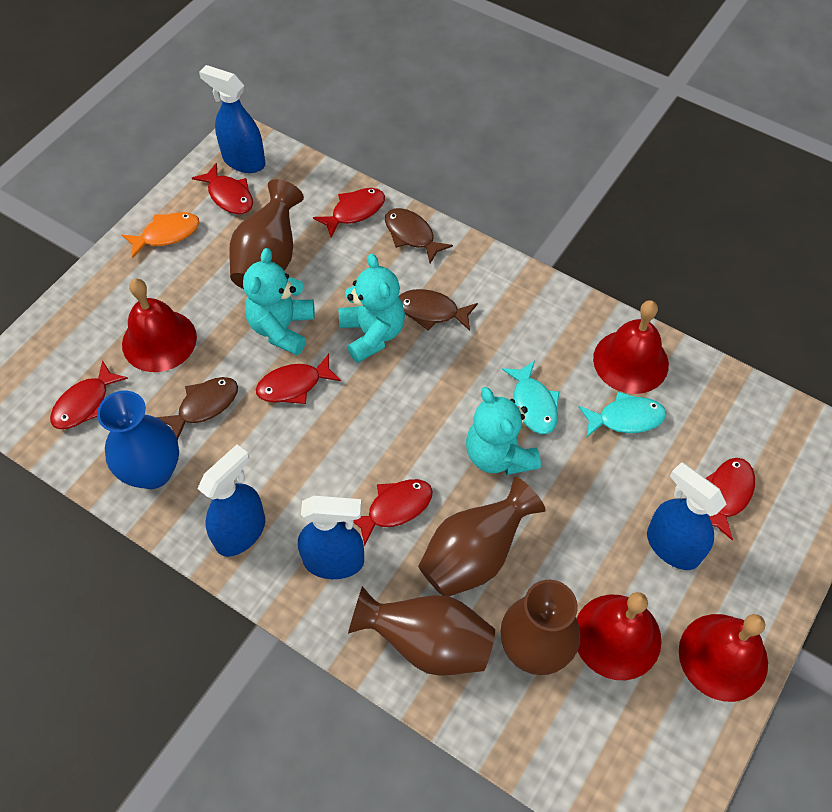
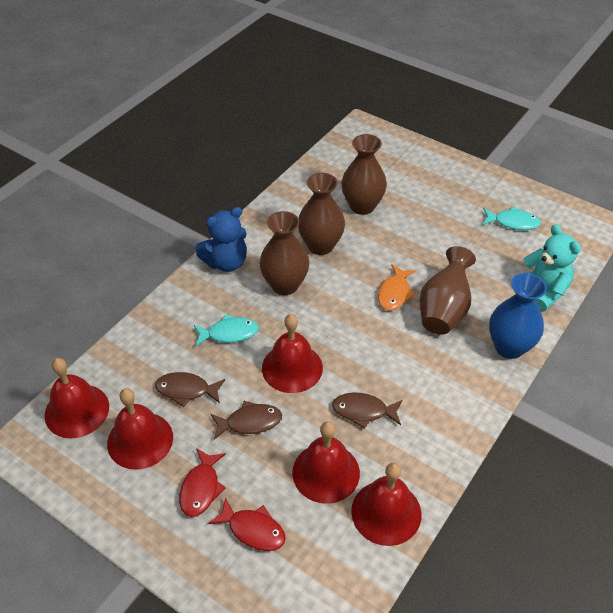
blue spray bottle: 4 -> 0
blue teddy bear: 0 -> 1
red bell: 4 -> 5
red fish: 6 -> 2
turquoise teddy bear: 3 -> 1

